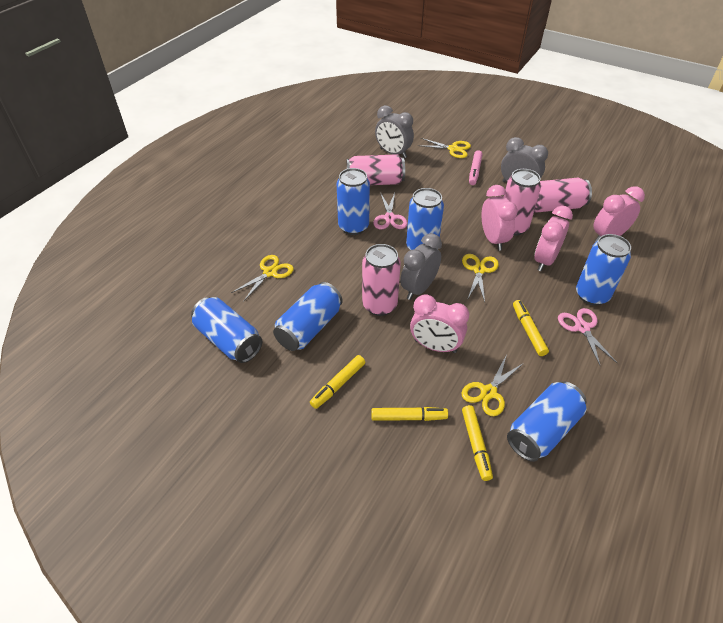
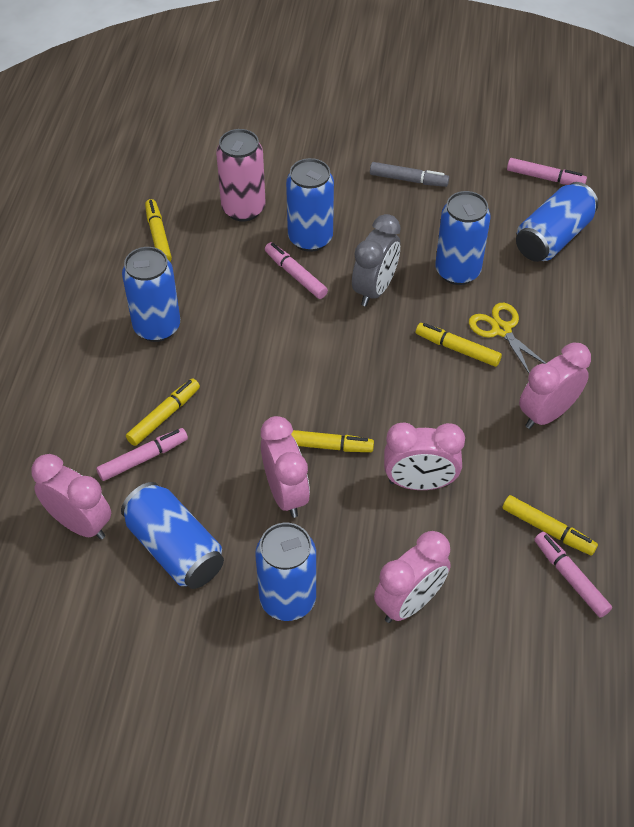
grey clock: 3 -> 1
grey marker: 0 -> 1
pink can: 4 -> 1
pink clock: 4 -> 5
pink marker: 1 -> 4
pink scissors: 2 -> 0
yellow marker: 4 -> 5
yellow scissors: 4 -> 1

